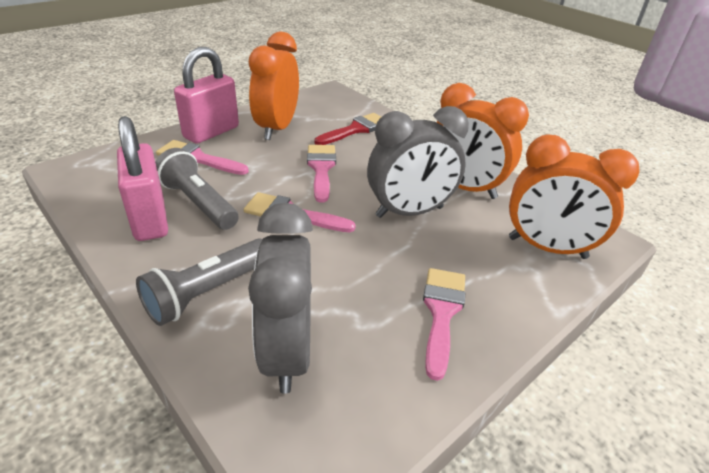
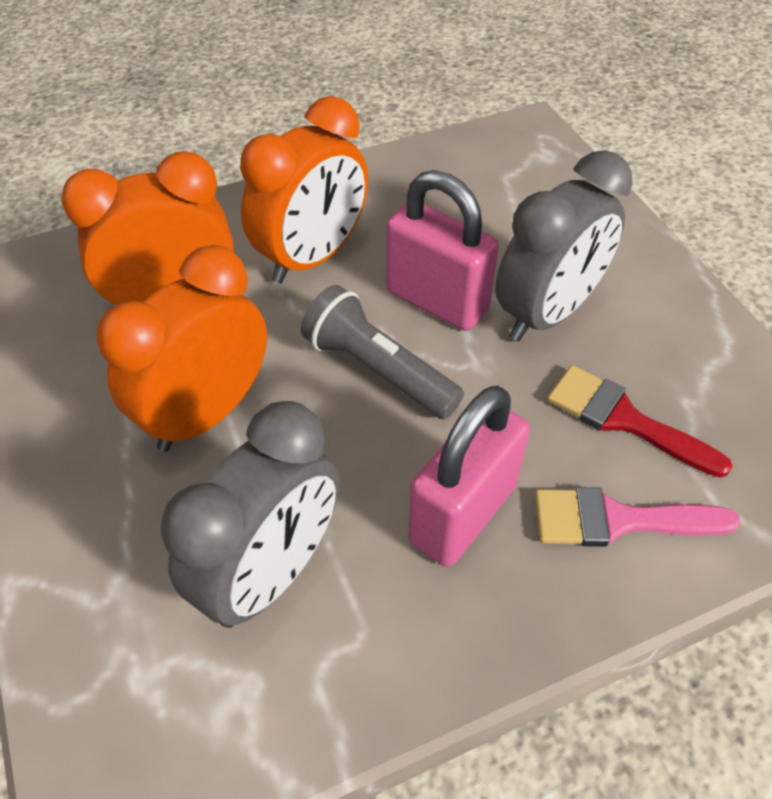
grey flashlight: 2 -> 1
pink brush: 4 -> 1

